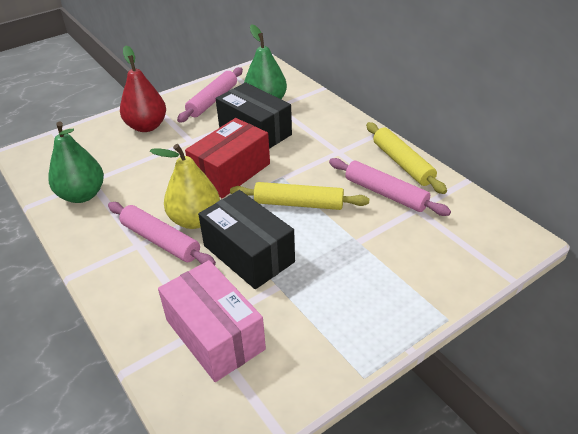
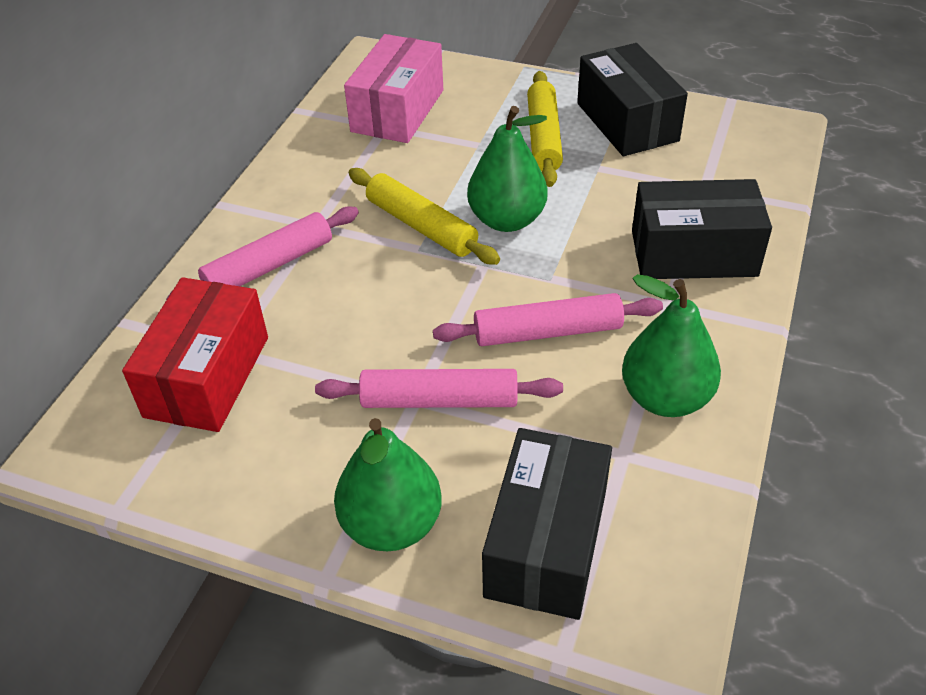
black box: 2 -> 3
green pear: 2 -> 3
red pear: 1 -> 0
yellow pear: 1 -> 0

